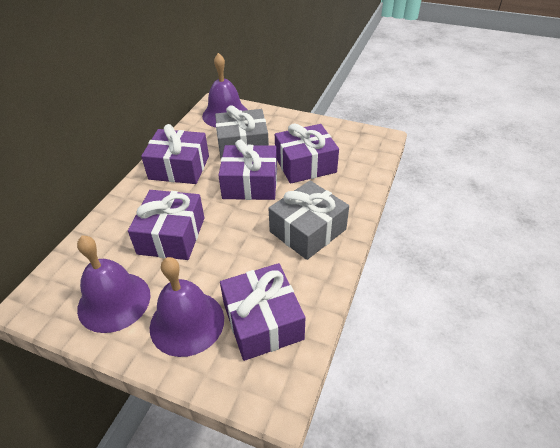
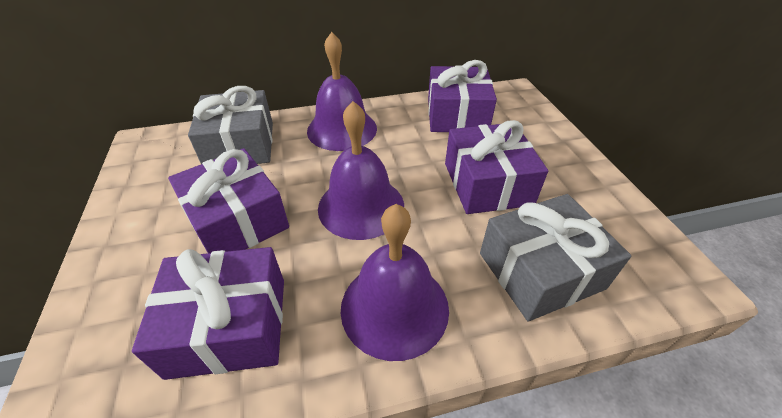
purple gift: 5 -> 4

